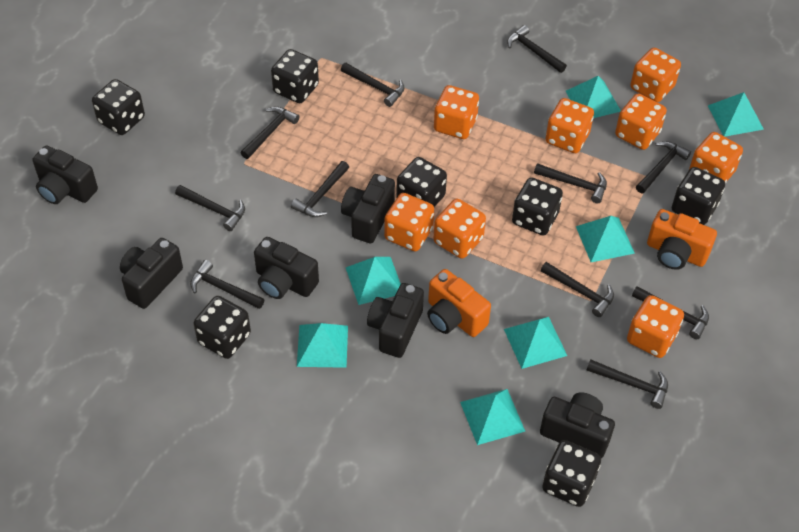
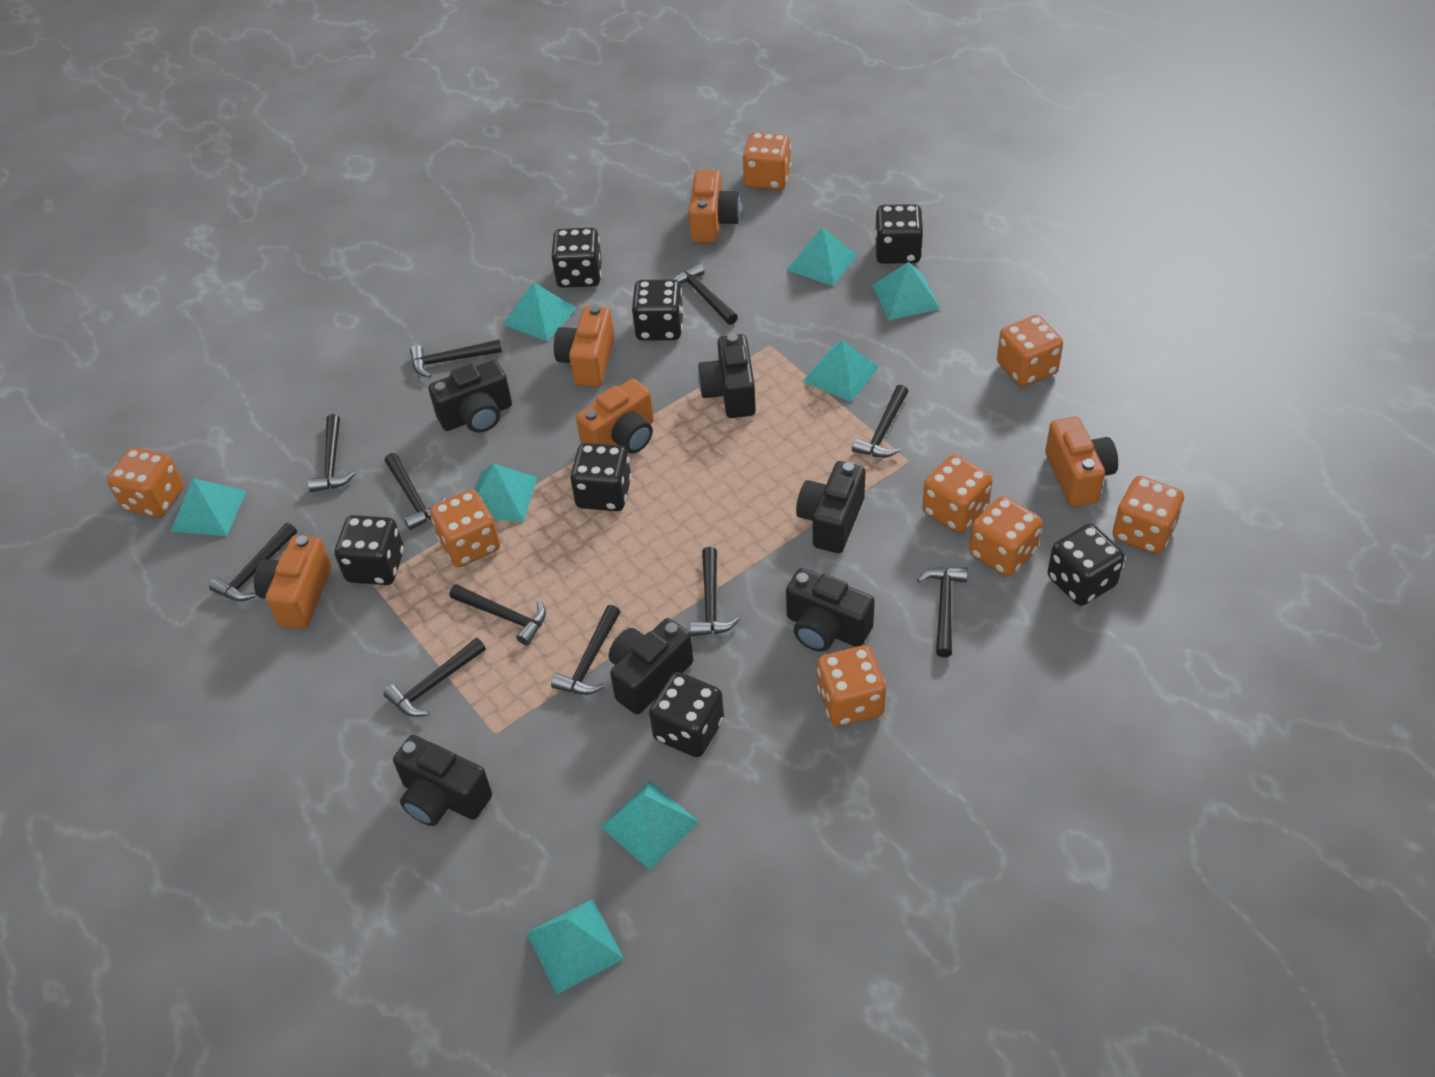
orange camera: 2 -> 5
turquoise pyramid: 7 -> 8

